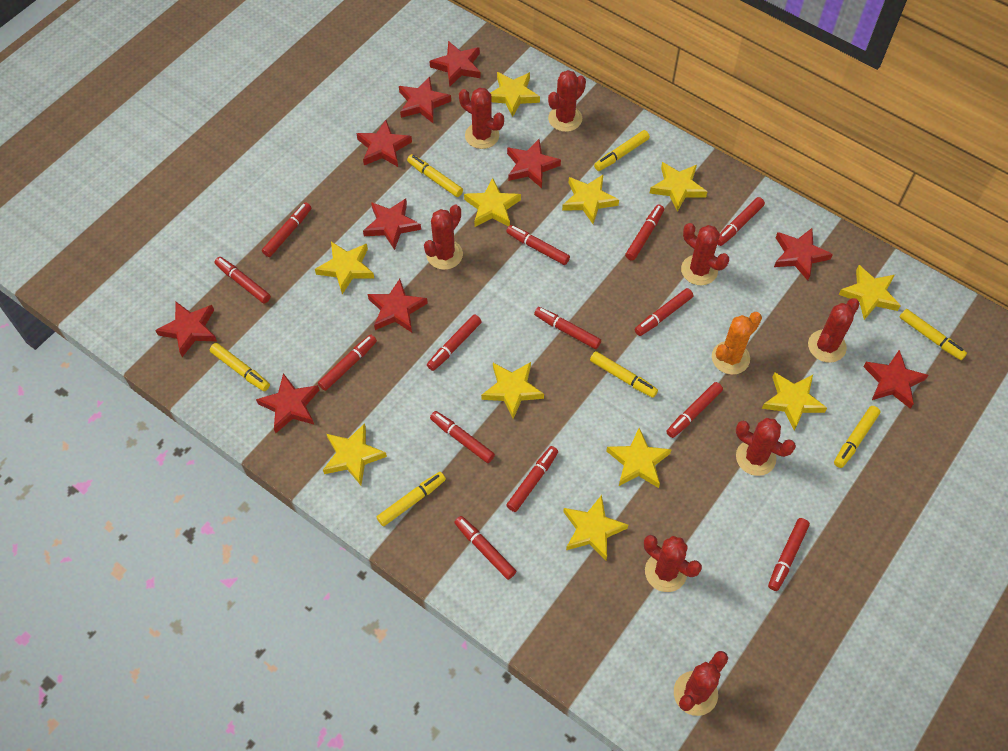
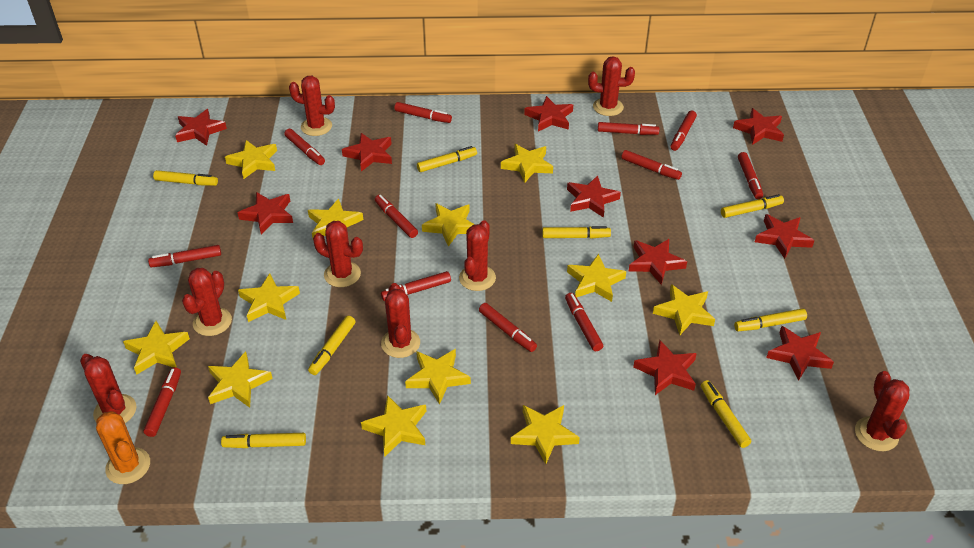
red marker: 14 -> 12
yellow marker: 7 -> 8
yellow star: 11 -> 12

